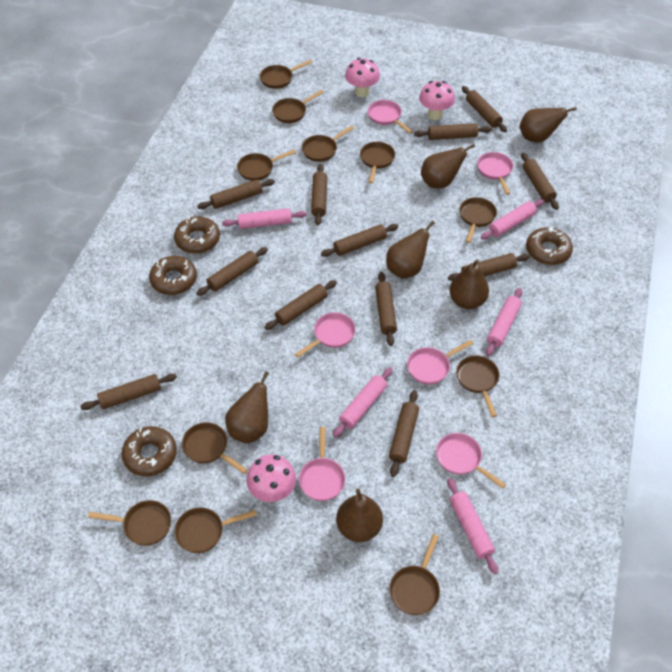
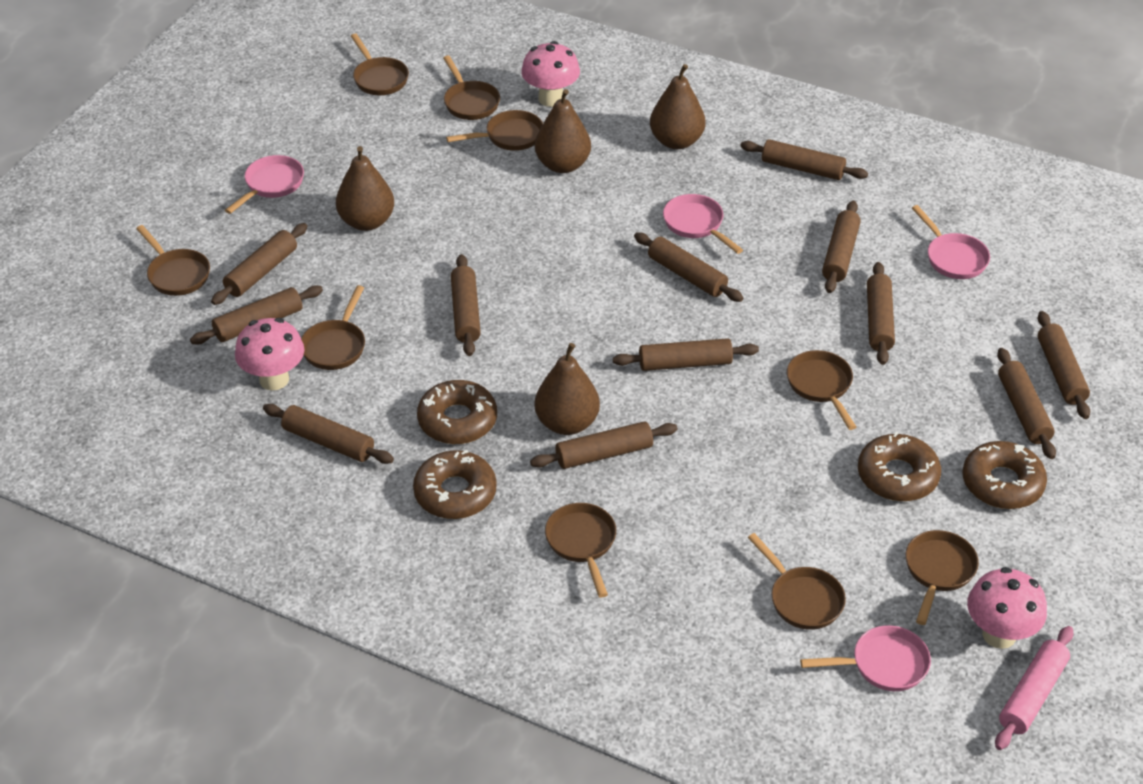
brown pan: 11 -> 9
brown pear: 6 -> 4
pink pan: 6 -> 4
pink rolling pin: 5 -> 1

